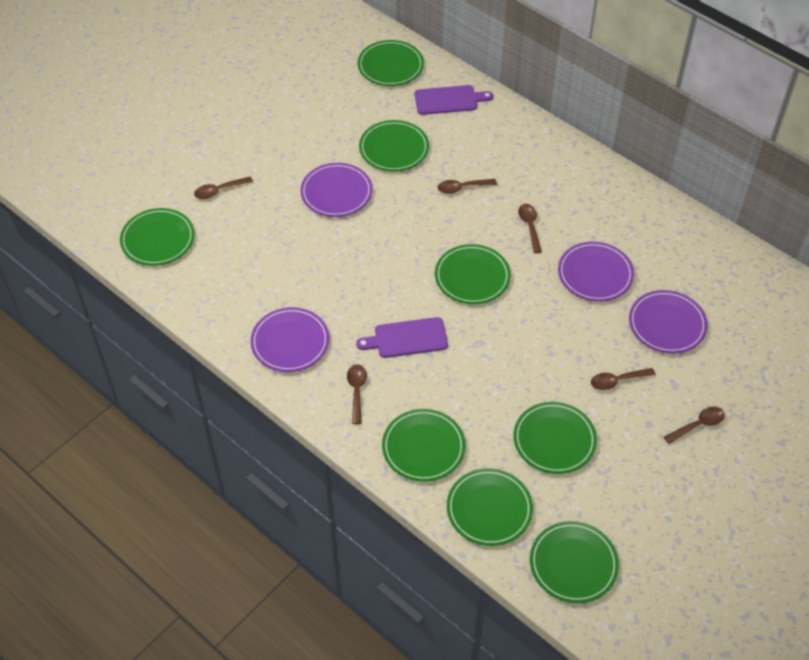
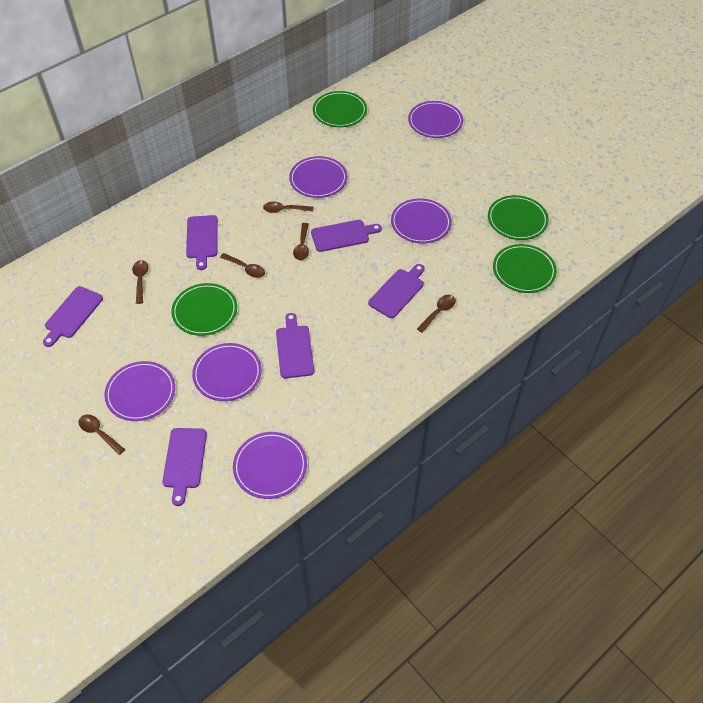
green plate: 8 -> 4
purple cutting board: 2 -> 6
purple plate: 4 -> 6

